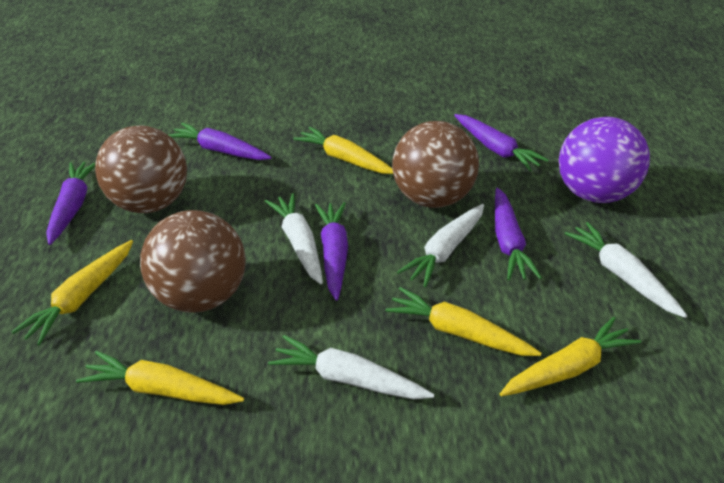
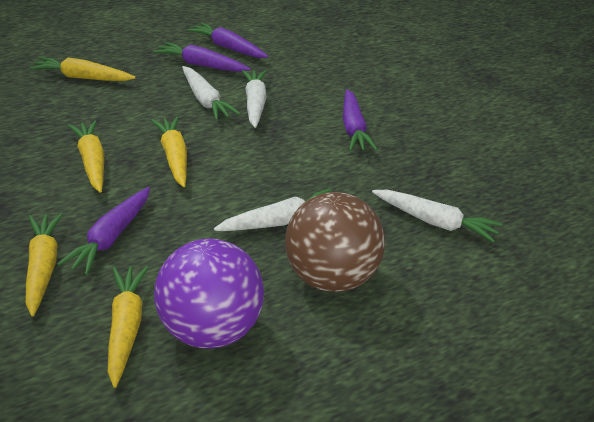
brown ball: 3 -> 1
purple carrot: 5 -> 4

